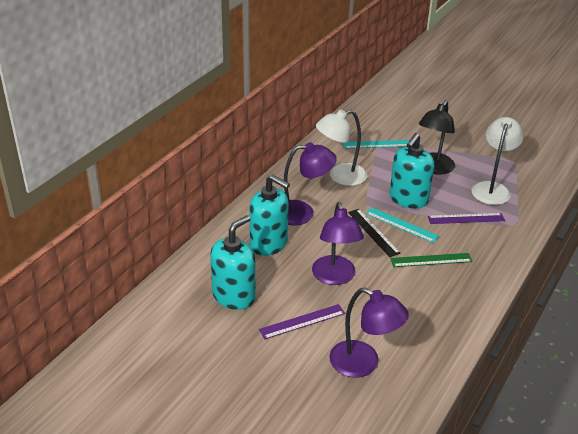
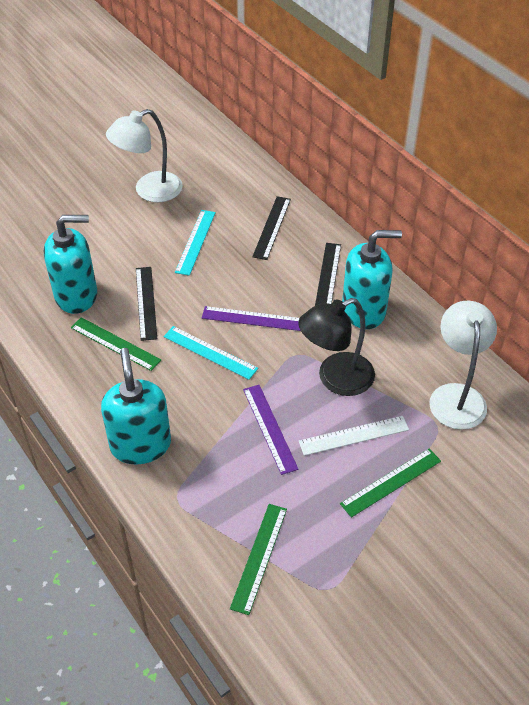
black ruler: 1 -> 3
green ruler: 1 -> 3
purple lamp: 3 -> 0
white ruler: 0 -> 1

